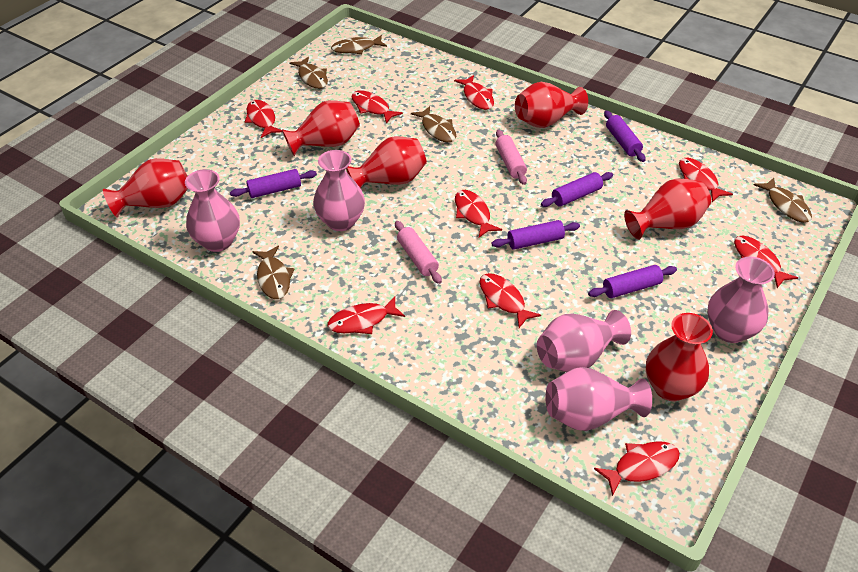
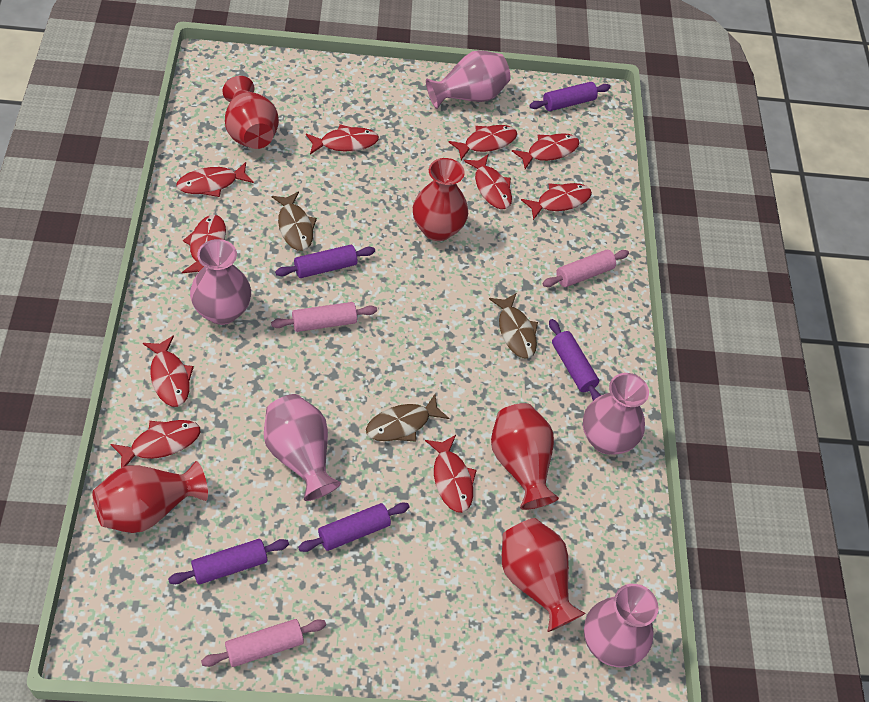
brown fish: 5 -> 3
pink rolling pin: 2 -> 3
red fish: 9 -> 10
red vase: 6 -> 5

